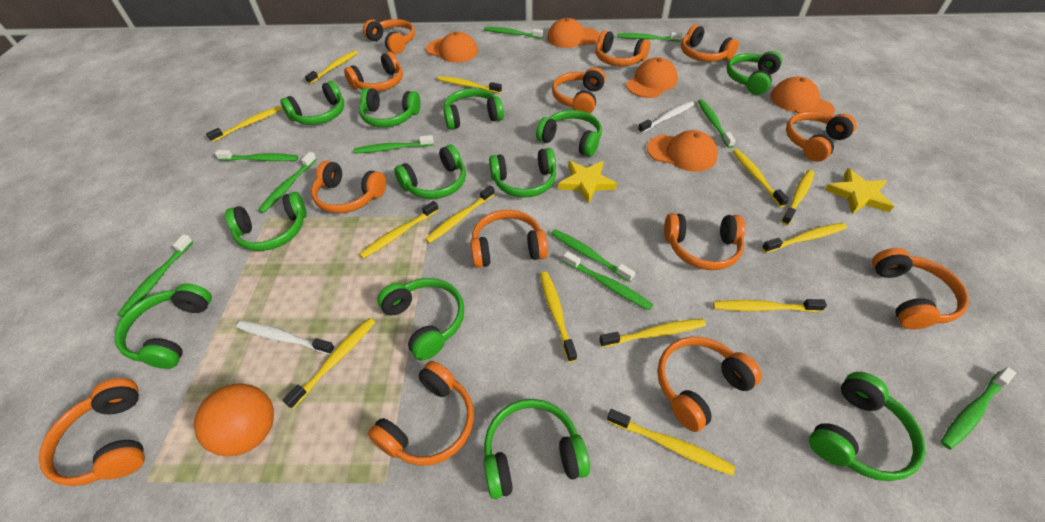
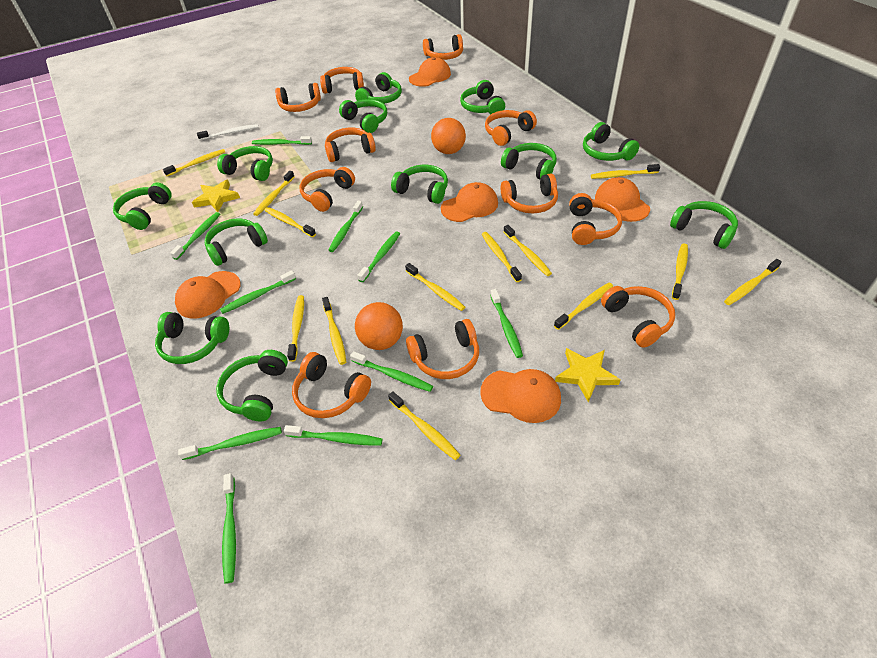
orange ball: 1 -> 2
orange headphones: 13 -> 11
white toothbrush: 2 -> 1

